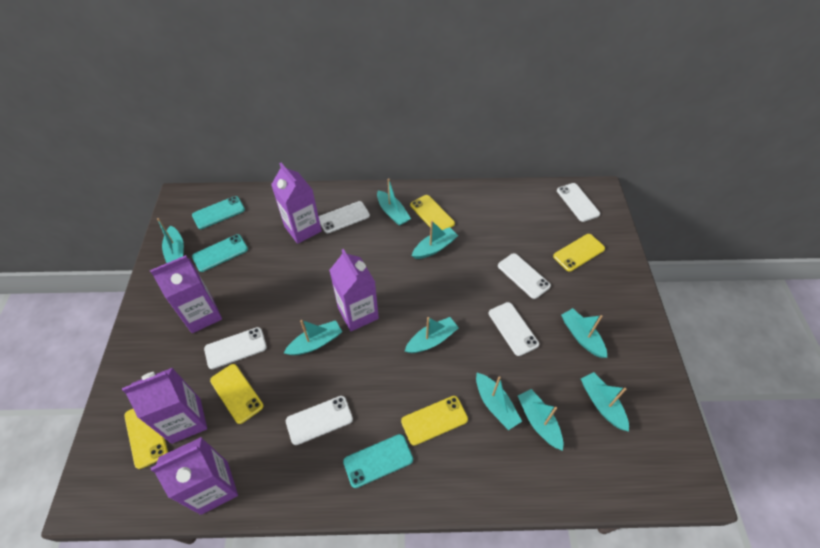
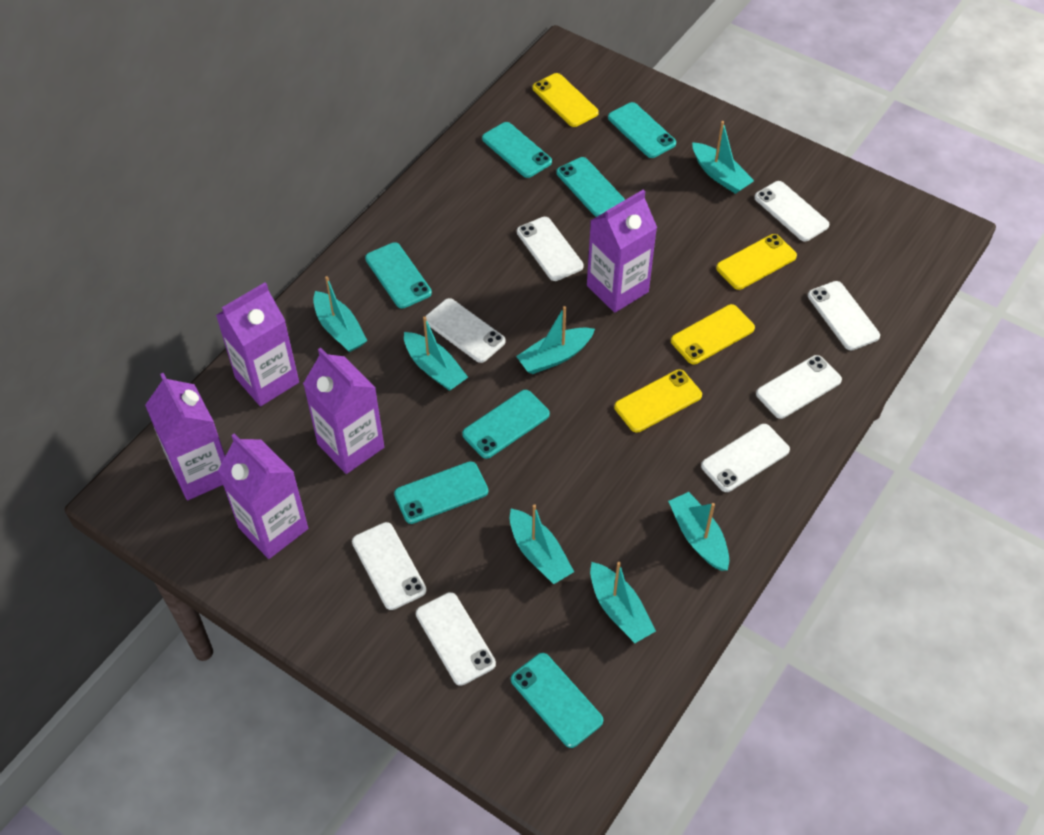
turquoise boat: 9 -> 7
turquoise phone: 3 -> 7
white phone: 6 -> 8
yellow phone: 5 -> 4

